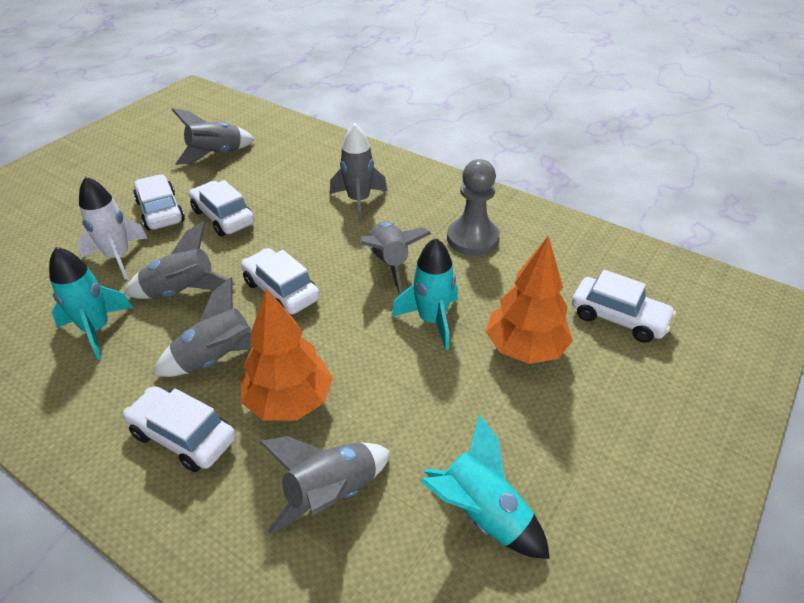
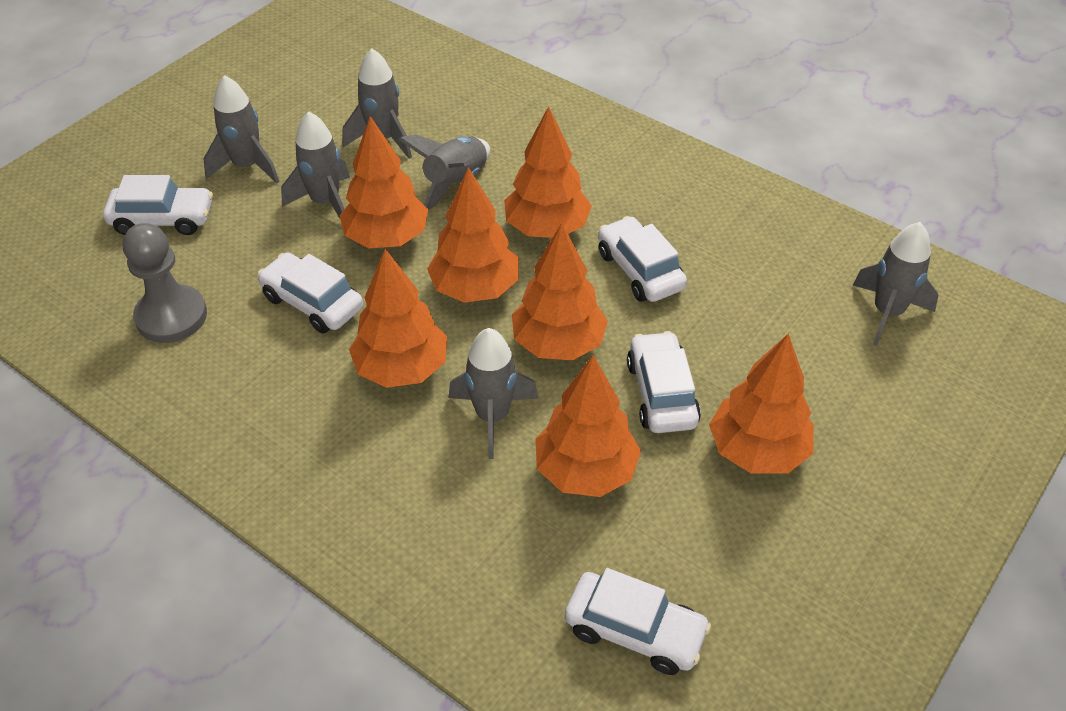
orange tree: 2 -> 7
turquoise rocket: 3 -> 0
white rocket: 1 -> 0

